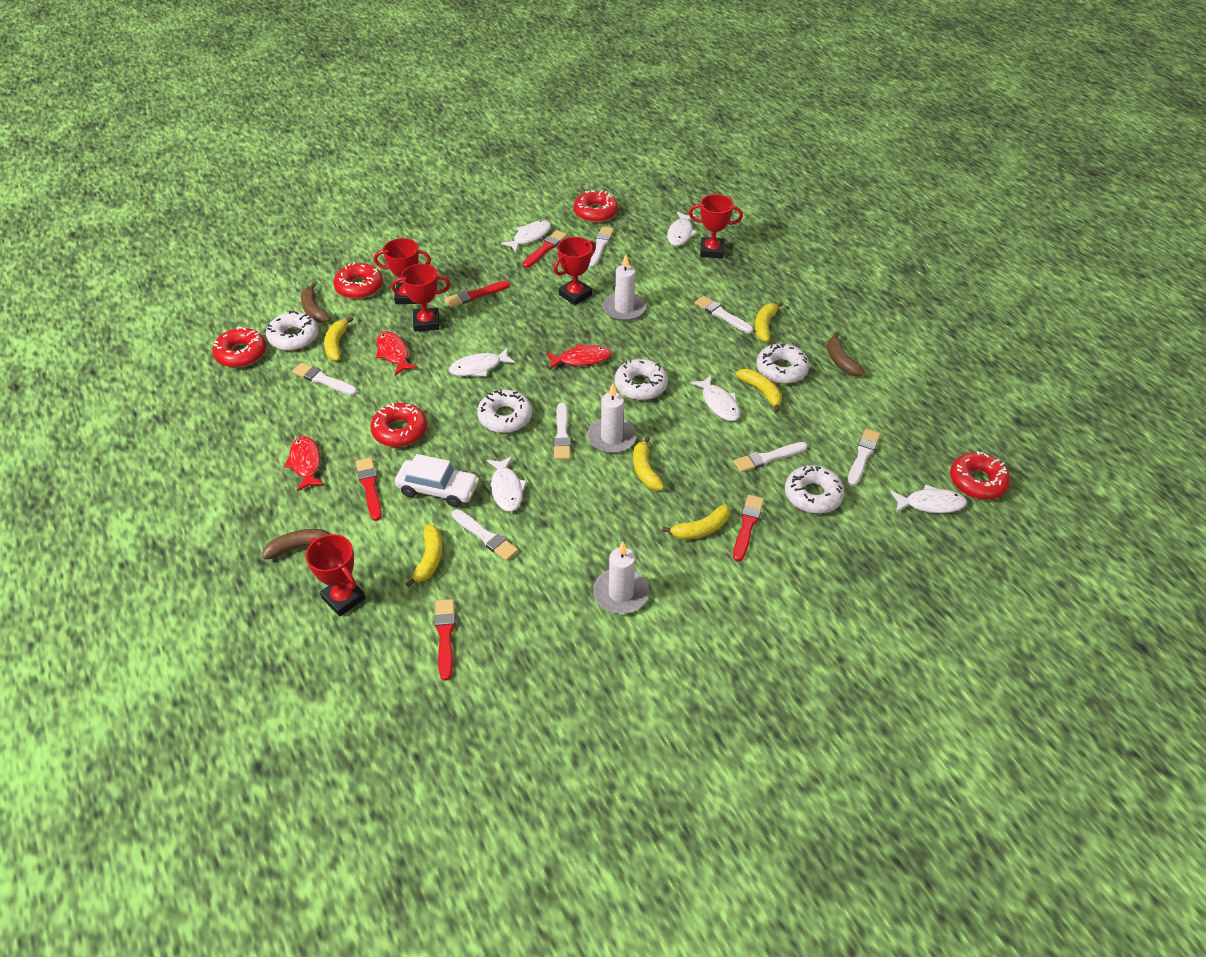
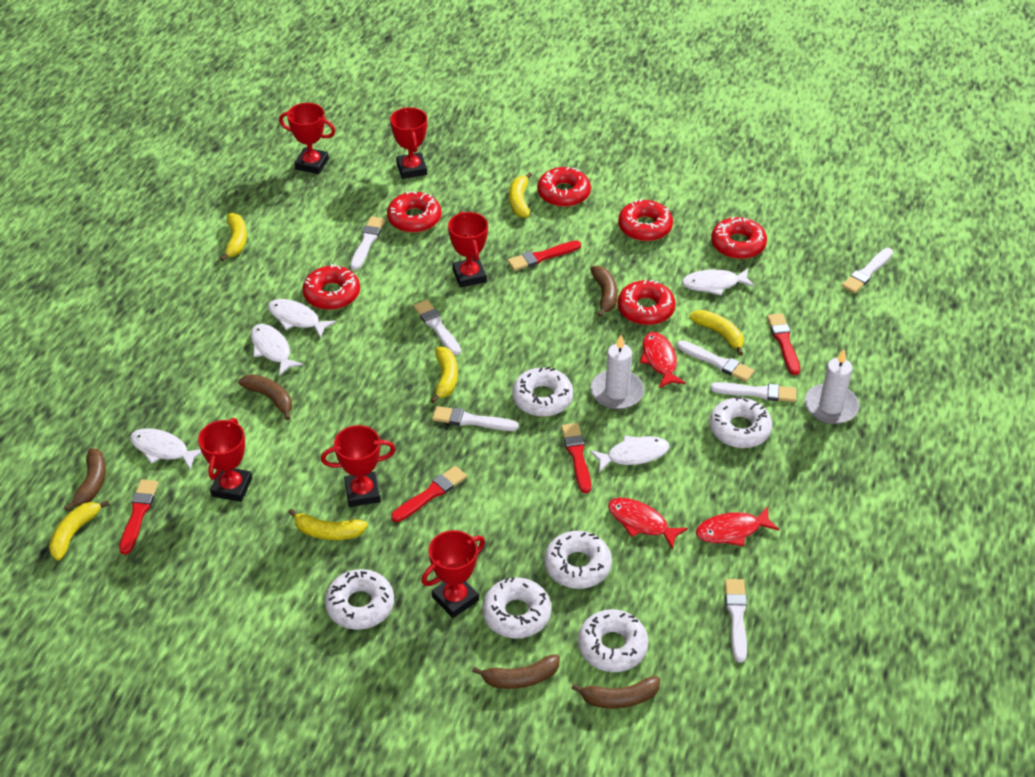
brown banana: 3 -> 5
red donut: 5 -> 6
red trophy: 5 -> 6
white candle: 3 -> 2
white car: 1 -> 0
white donut: 5 -> 6
white fish: 6 -> 5

